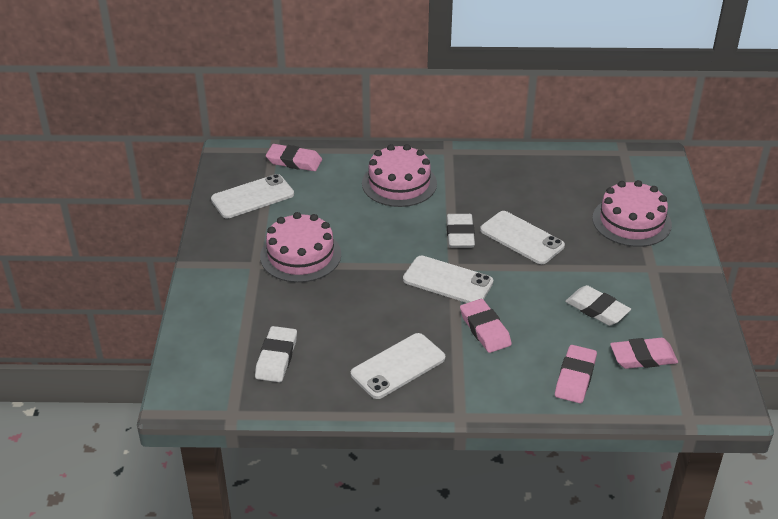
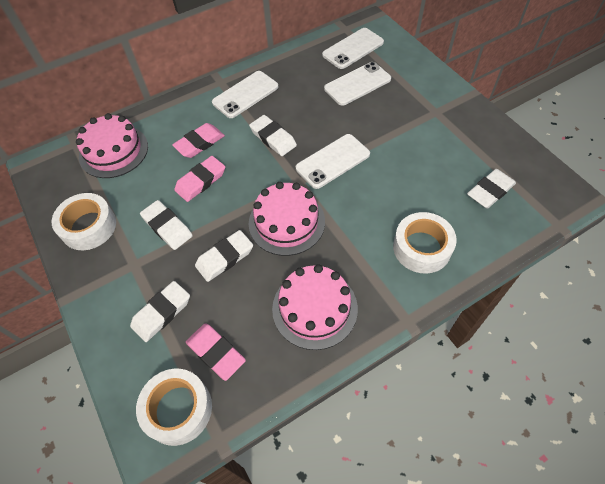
pink eraser: 4 -> 3
white eraser: 3 -> 5
white tape: 0 -> 3

